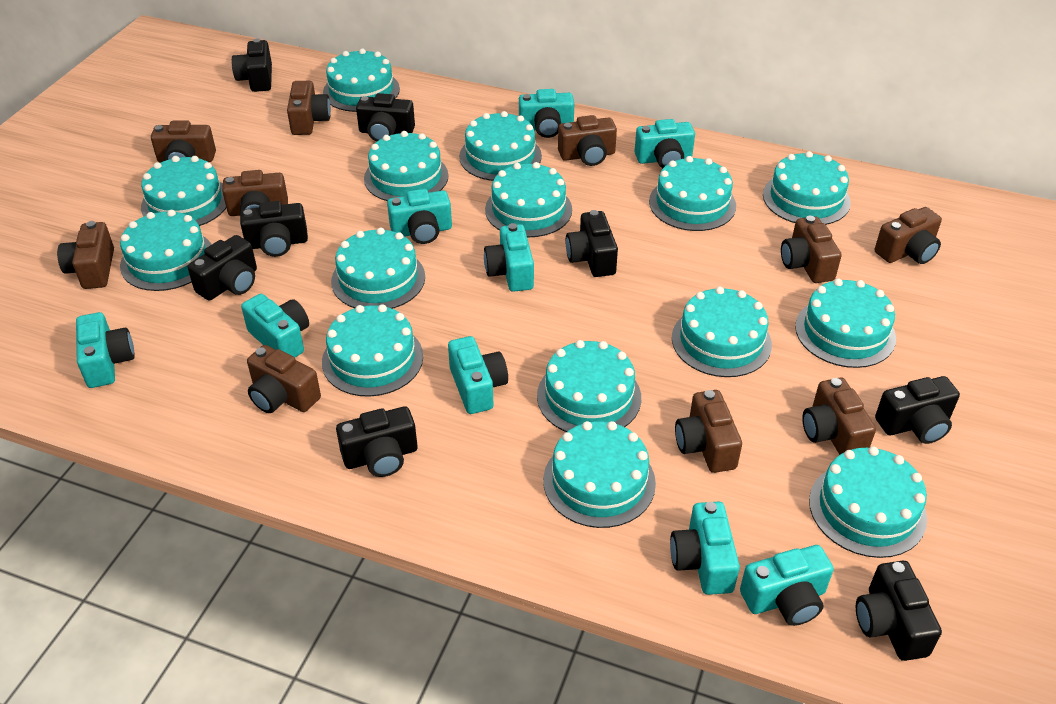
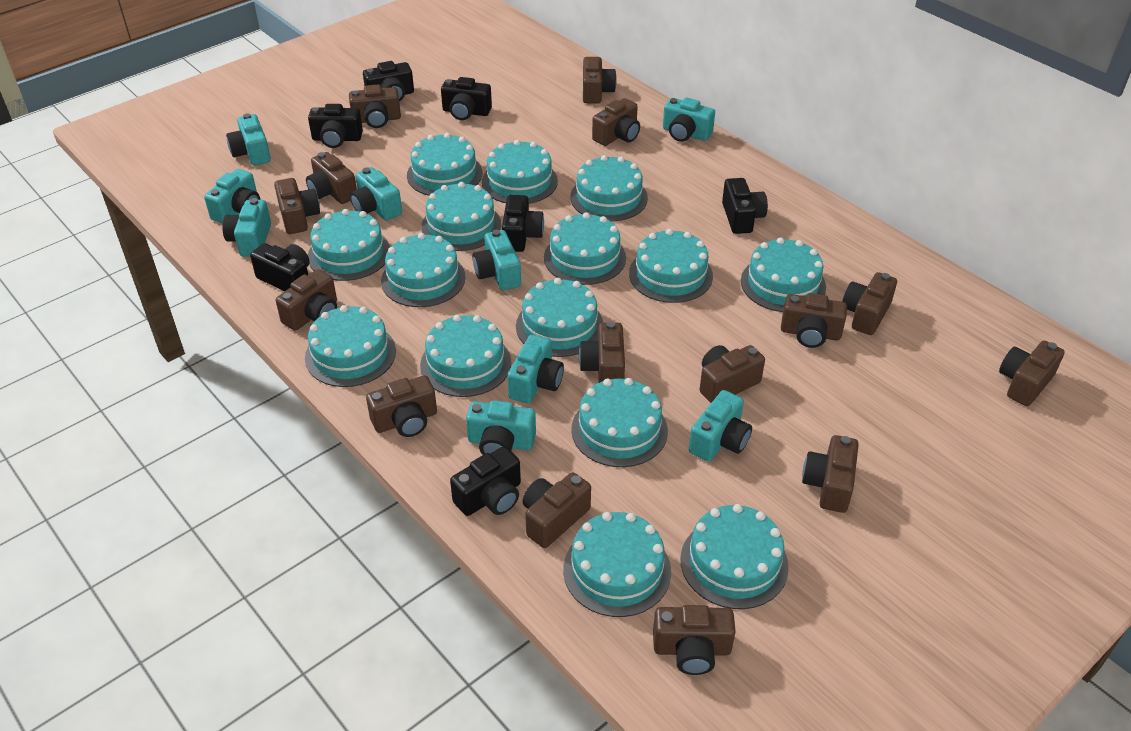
black camera: 8 -> 7
brown camera: 10 -> 15

